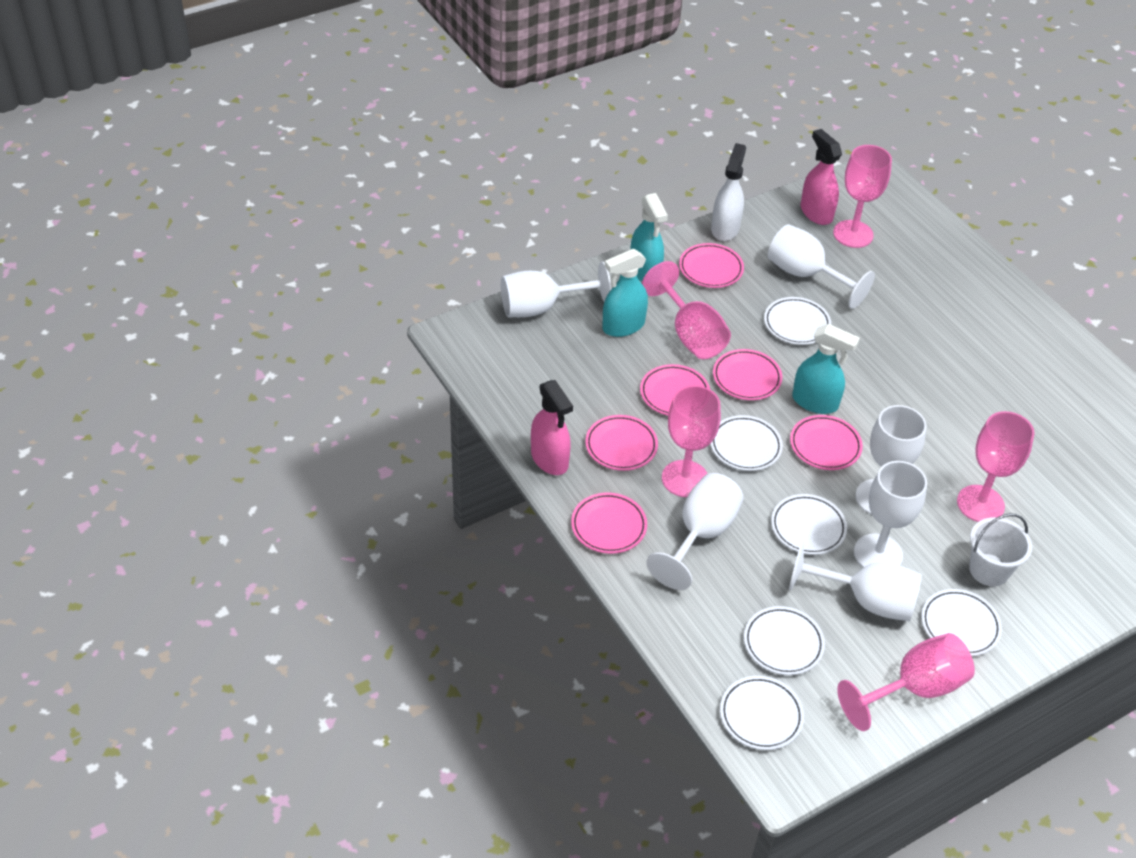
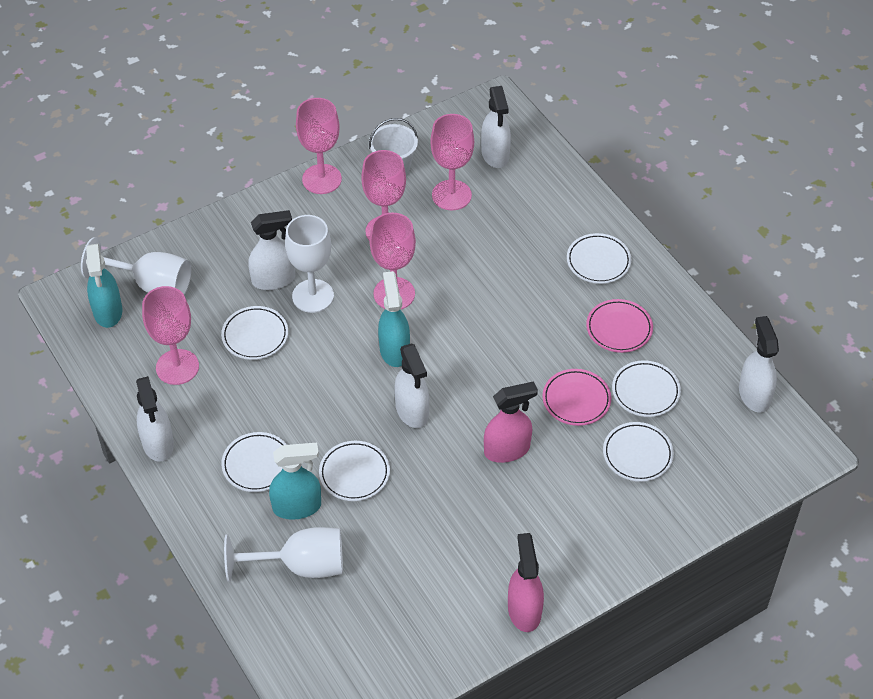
pink plate: 6 -> 2
white goblet: 6 -> 3
white spray bottle: 1 -> 5

